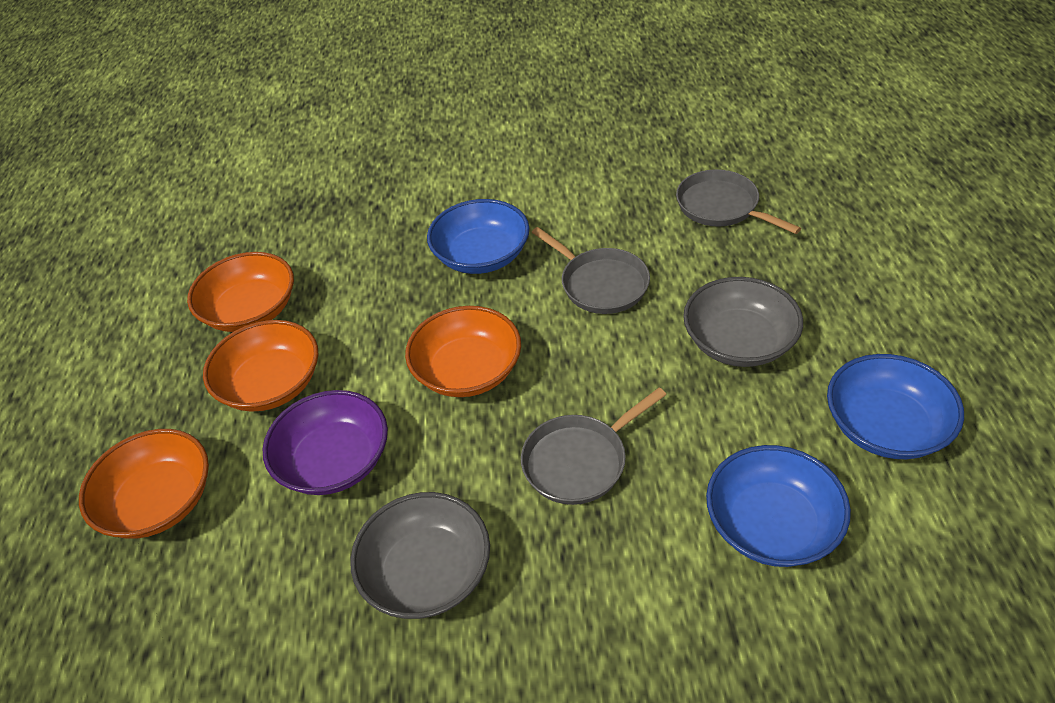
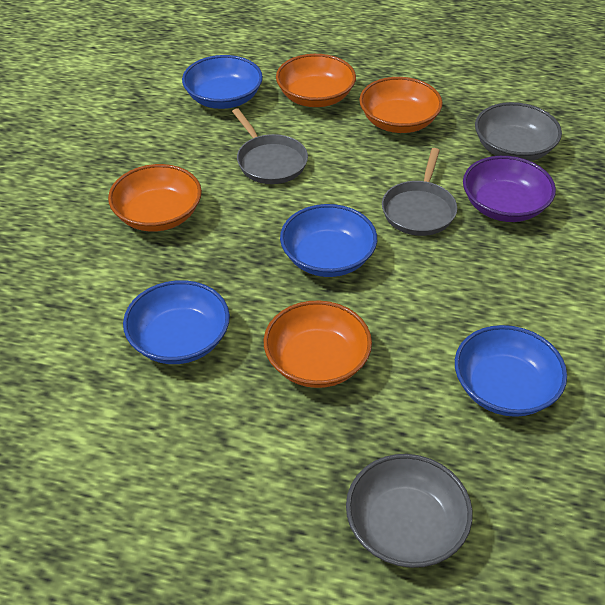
blue bowl: 3 -> 4
grey pan: 3 -> 2

